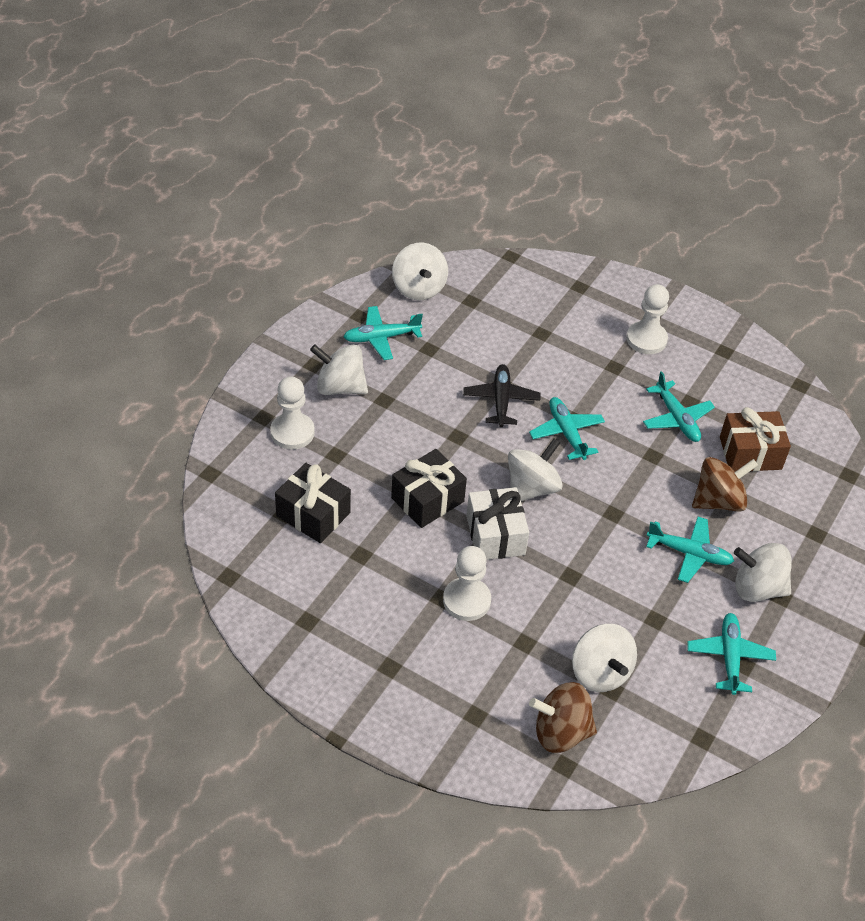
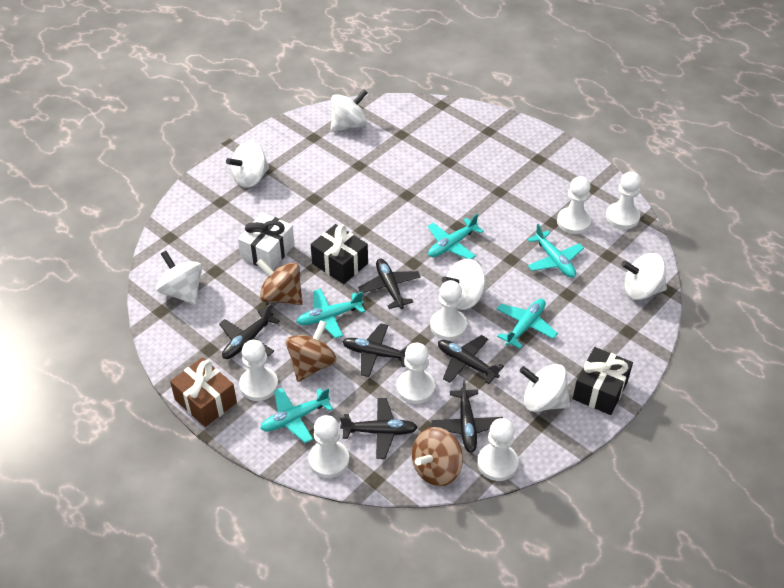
black plane: 1 -> 6
brown spinning top: 2 -> 3
white pawn: 3 -> 7
white spinning top: 5 -> 6

